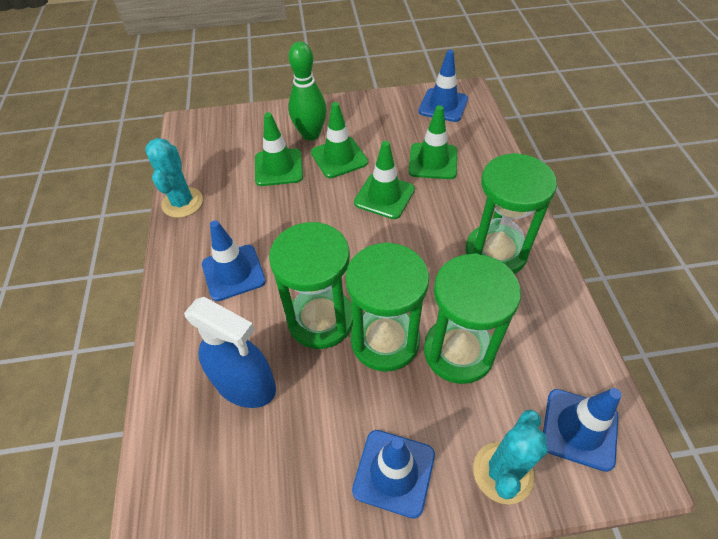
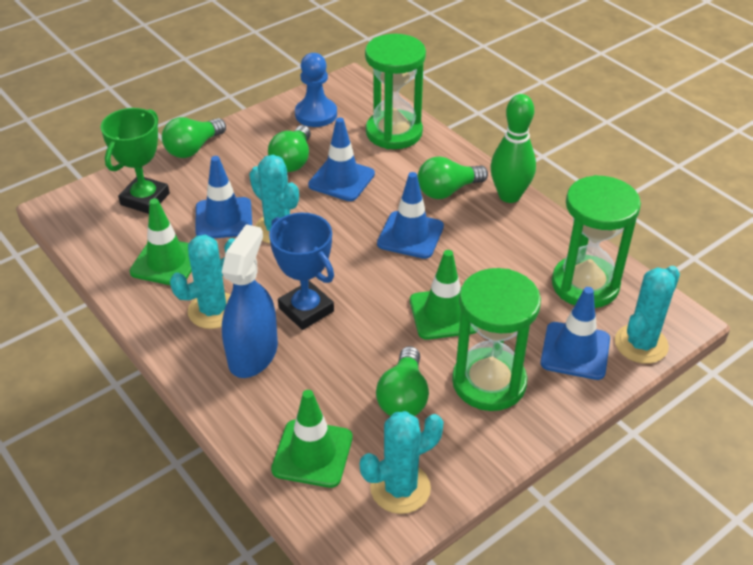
blue pawn: 0 -> 1
blue trophy: 0 -> 1
green hourglass: 4 -> 3
green light bulb: 0 -> 4
green traffic cone: 4 -> 3
green trophy: 0 -> 1
turquoise cactus: 2 -> 4

